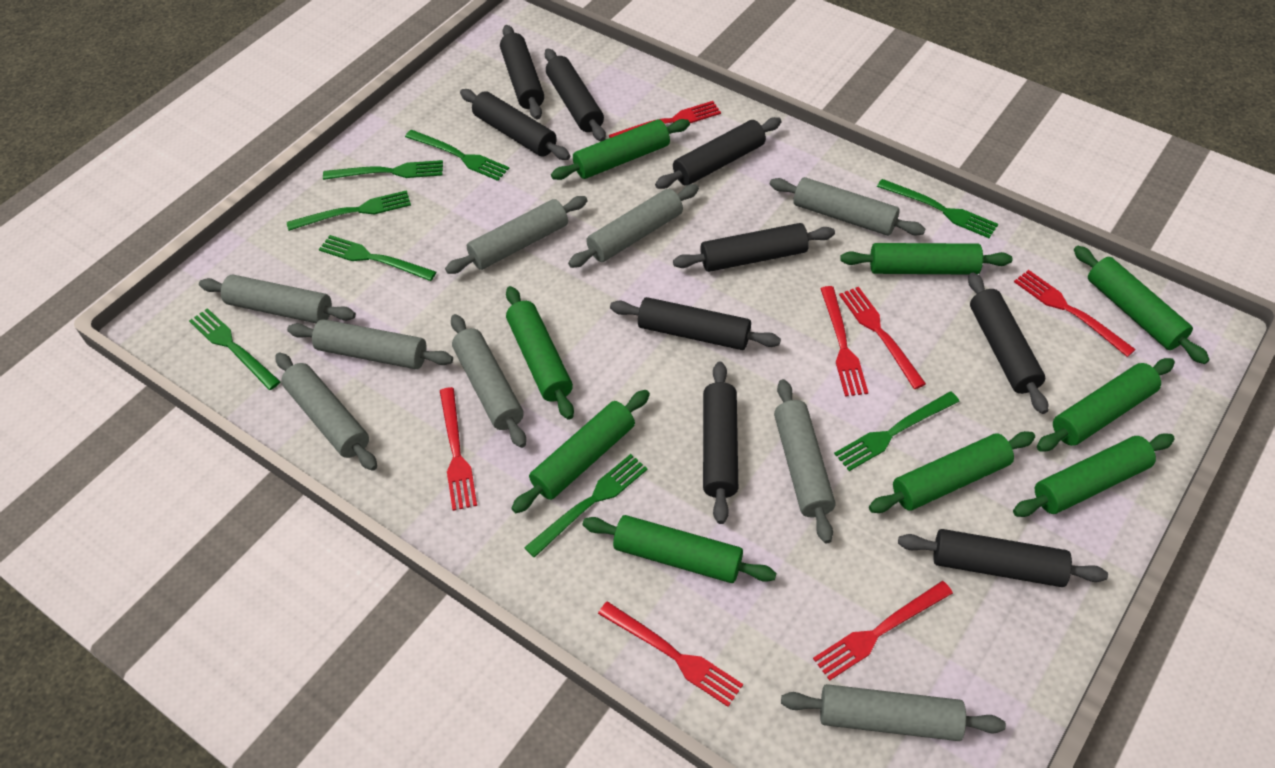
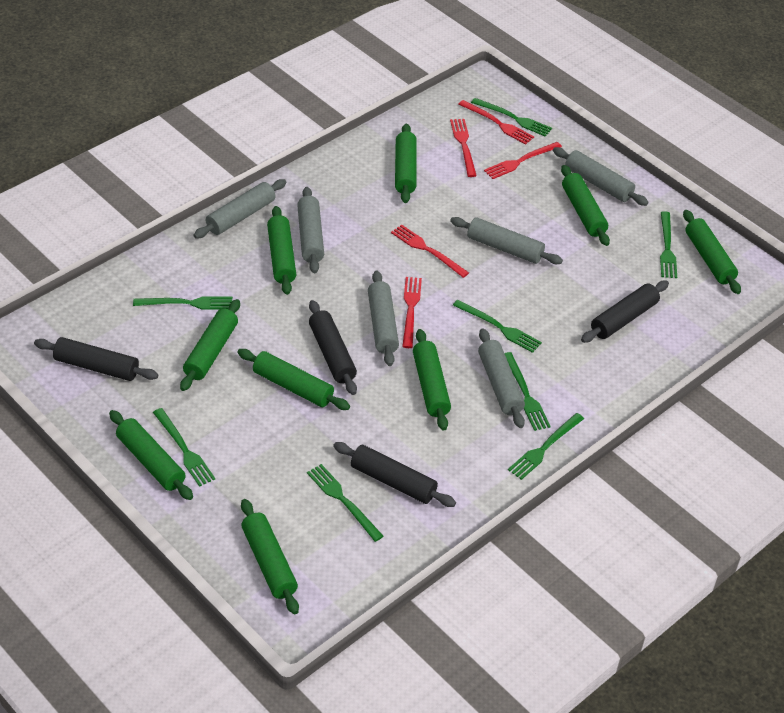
black rolling pin: 9 -> 4
grey rolling pin: 9 -> 6
red fork: 7 -> 5

